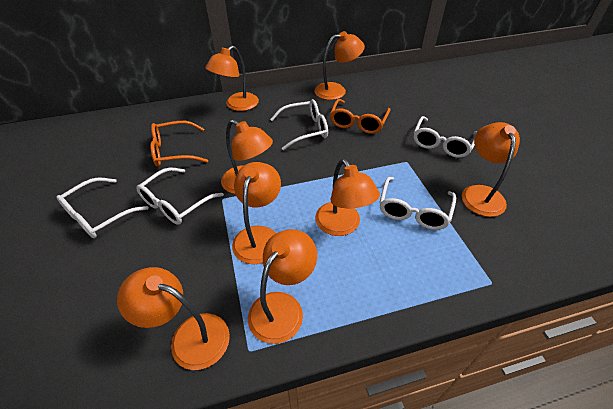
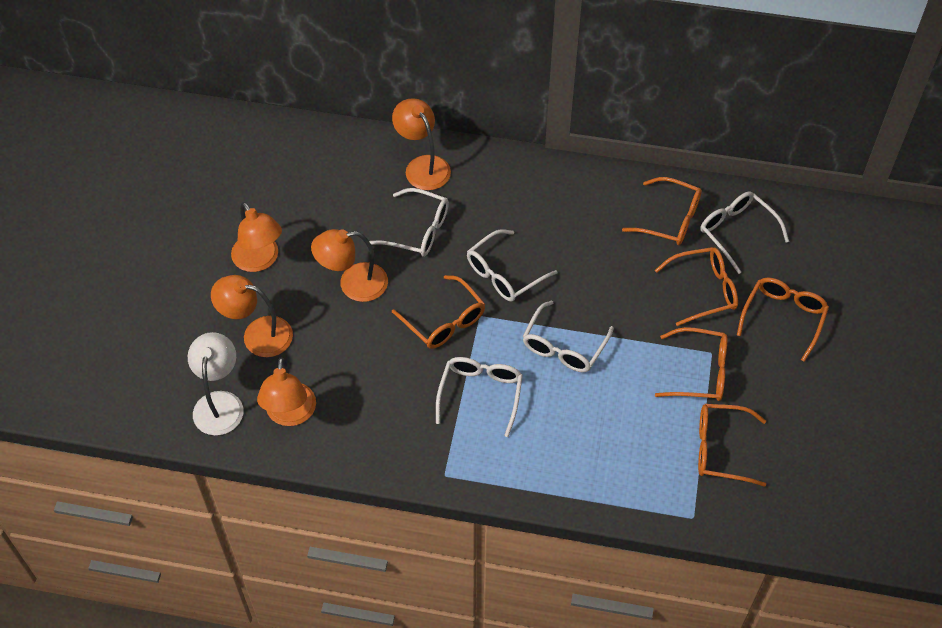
orange glasses: 2 -> 6
orange lamp: 8 -> 5
white lamp: 0 -> 1

